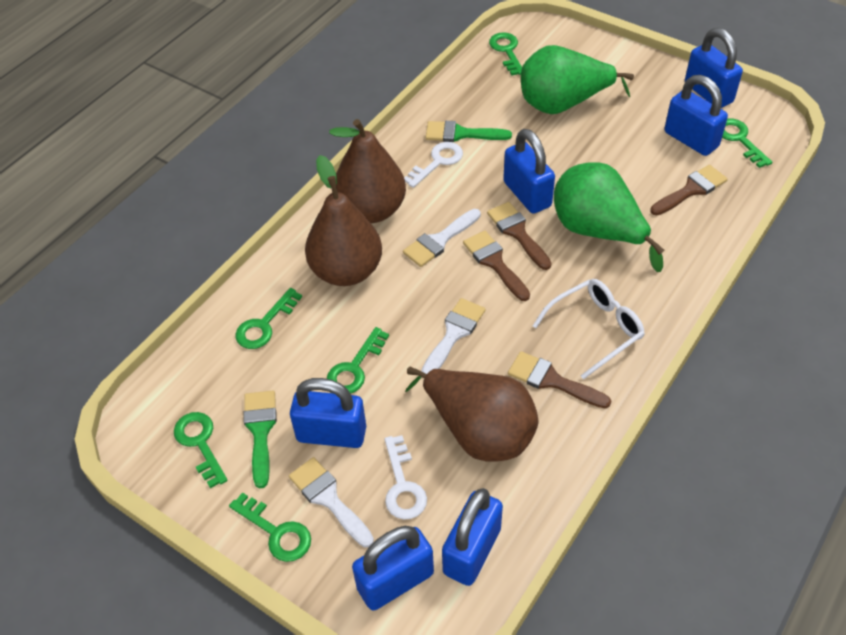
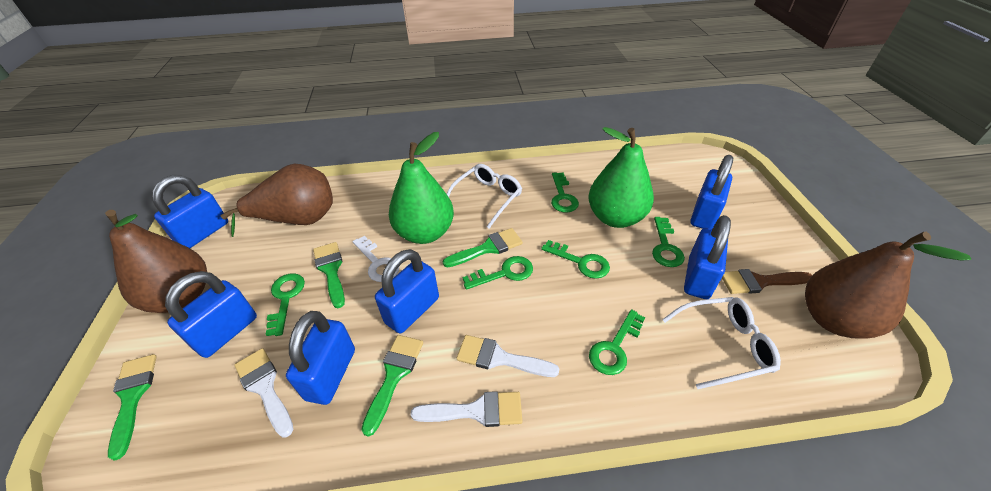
brown brush: 4 -> 1
green brush: 2 -> 4
white glasses: 1 -> 2
white key: 2 -> 1

